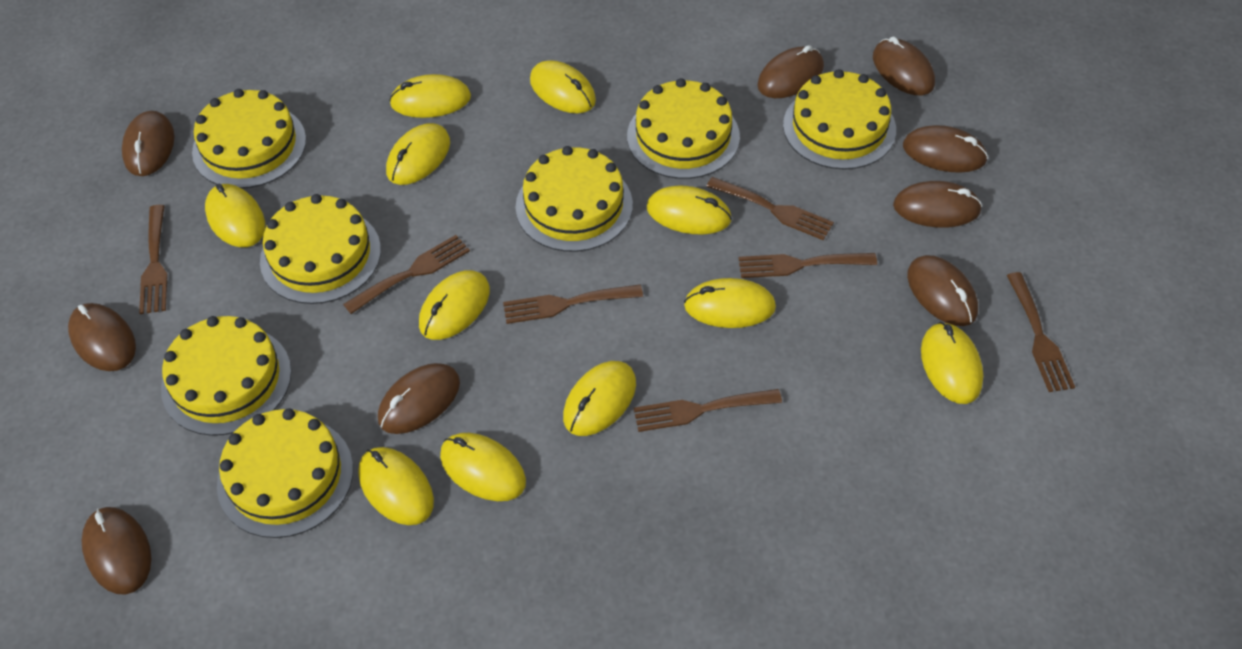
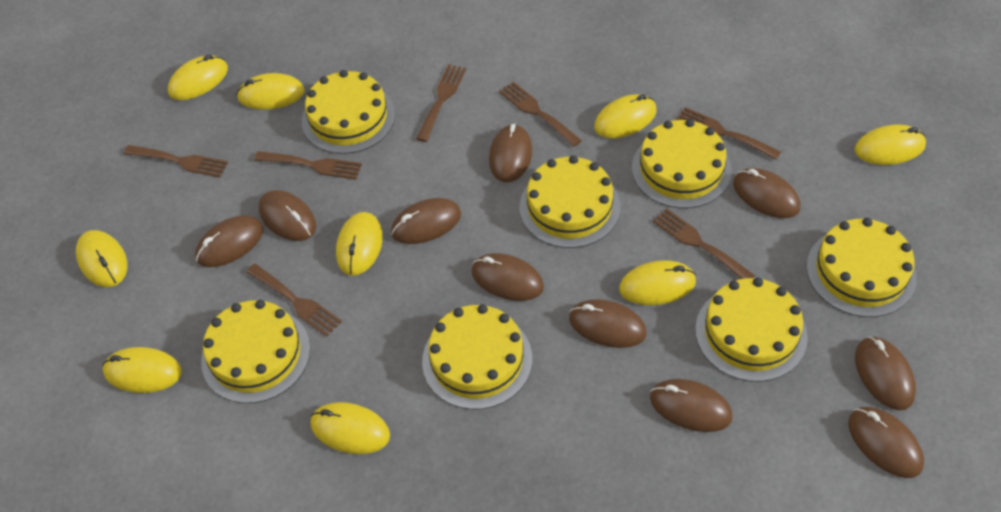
brown mouse: 9 -> 10
yellow mouse: 11 -> 9

